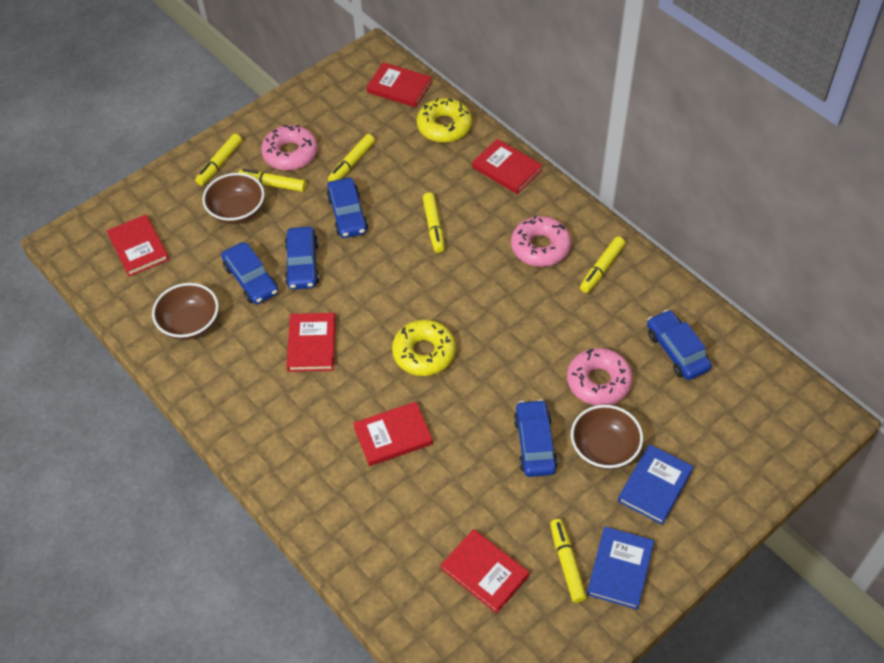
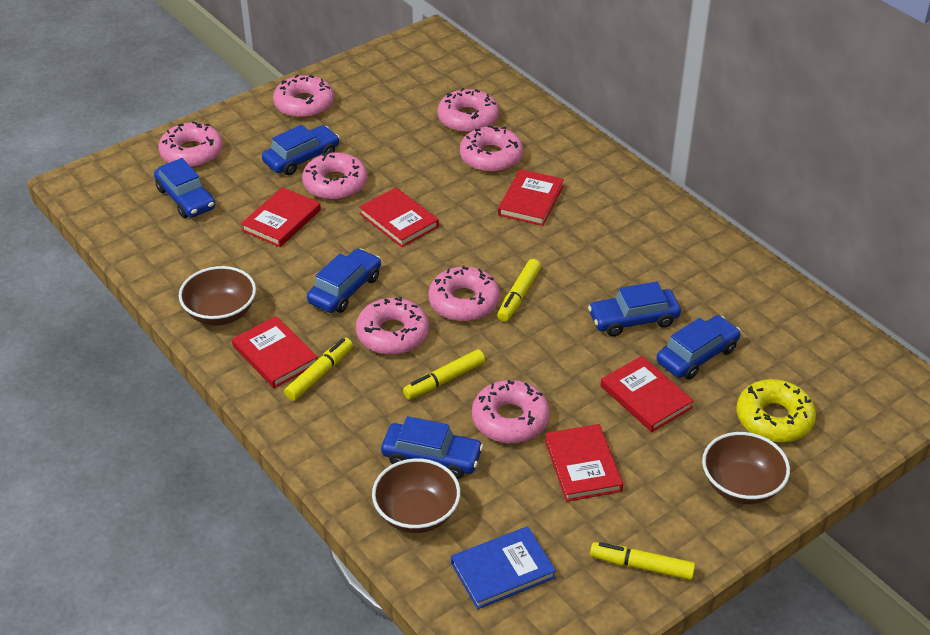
blue book: 2 -> 1
blue car: 5 -> 6
pink donut: 3 -> 8
yellow donut: 2 -> 1
yellow marker: 6 -> 4

